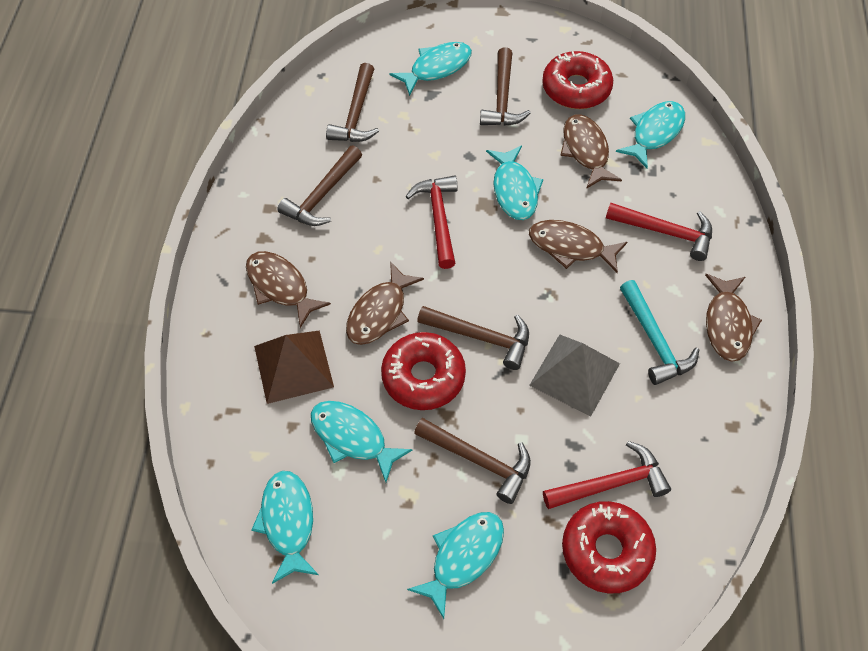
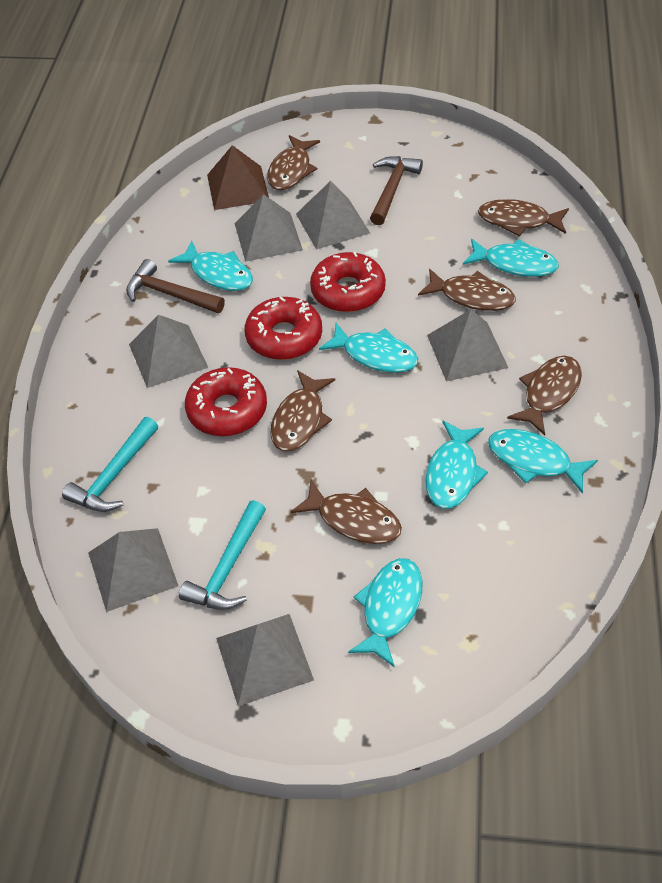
brown fish: 5 -> 6
brown hammer: 5 -> 2
grey pyramid: 1 -> 6
red hammer: 3 -> 0
turquoise hammer: 1 -> 2

